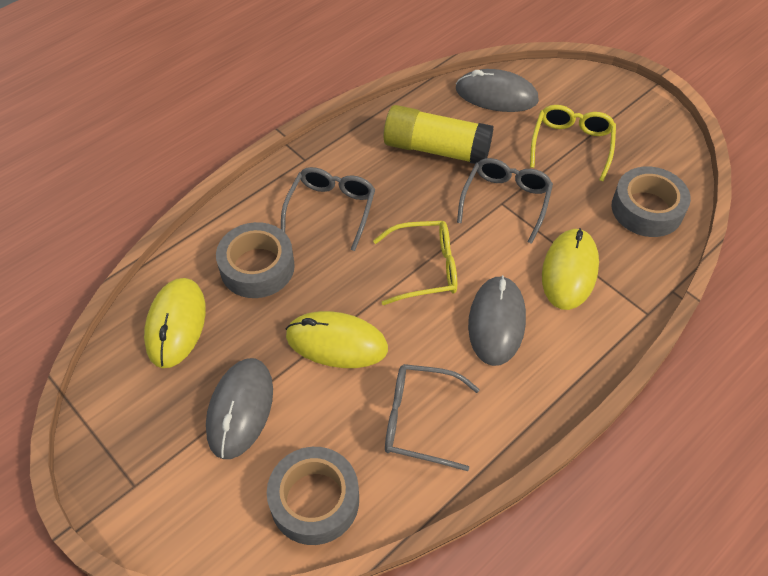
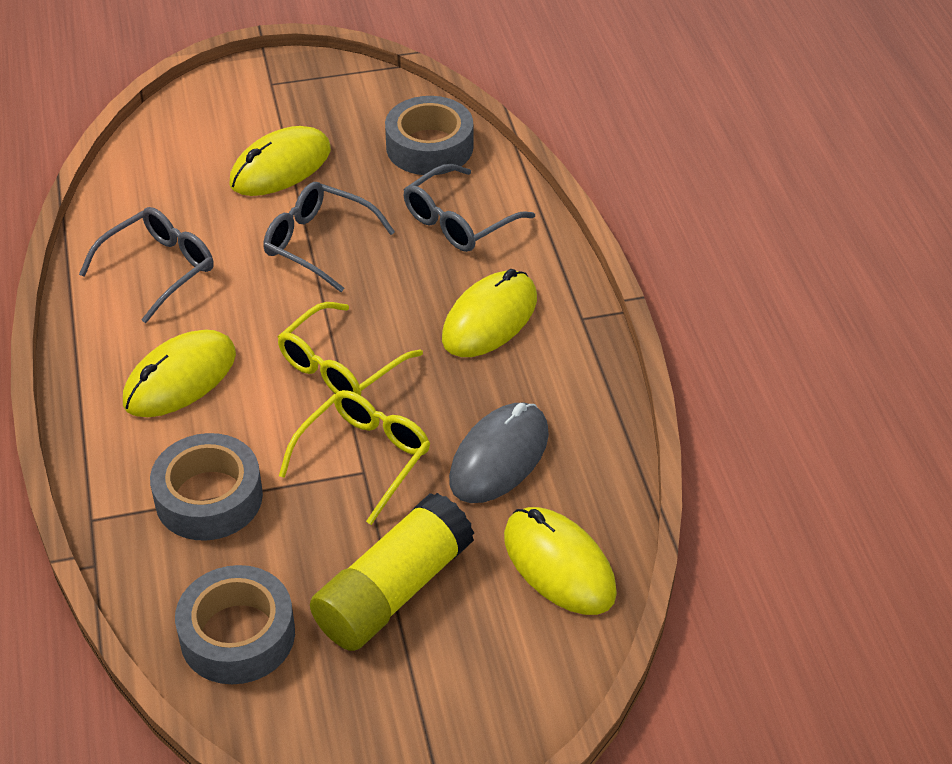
grey mouse: 3 -> 1
yellow mouse: 3 -> 4

